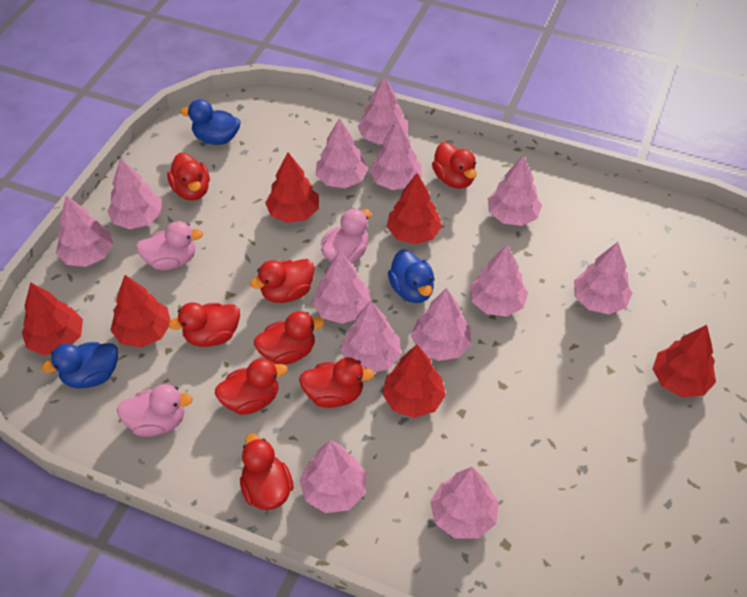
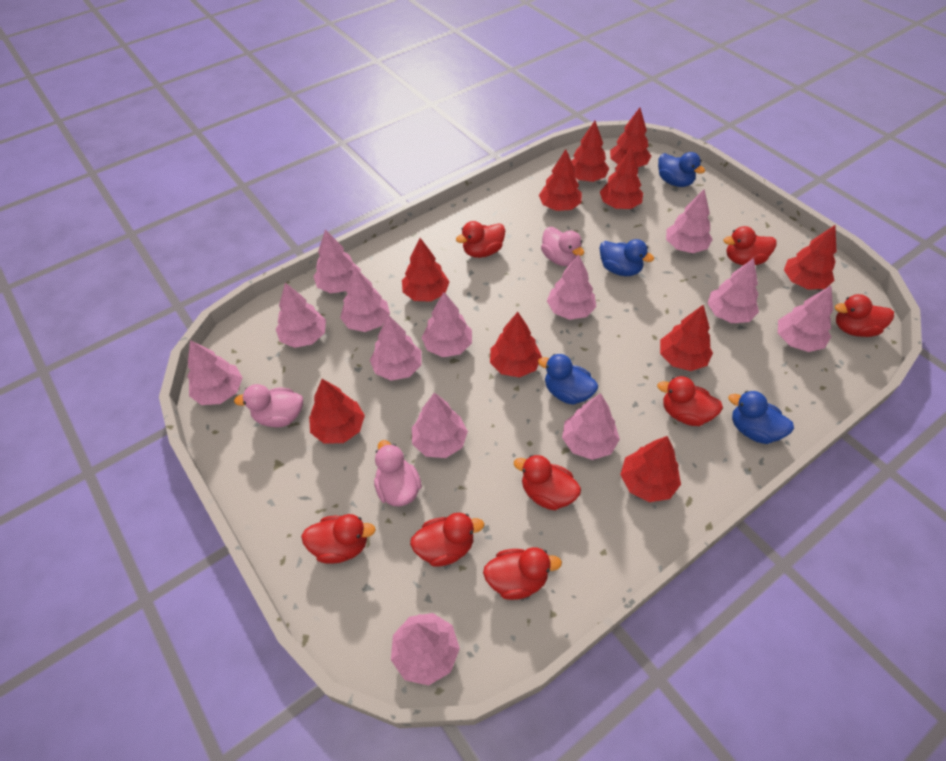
blue duck: 3 -> 4
red tree: 6 -> 10

